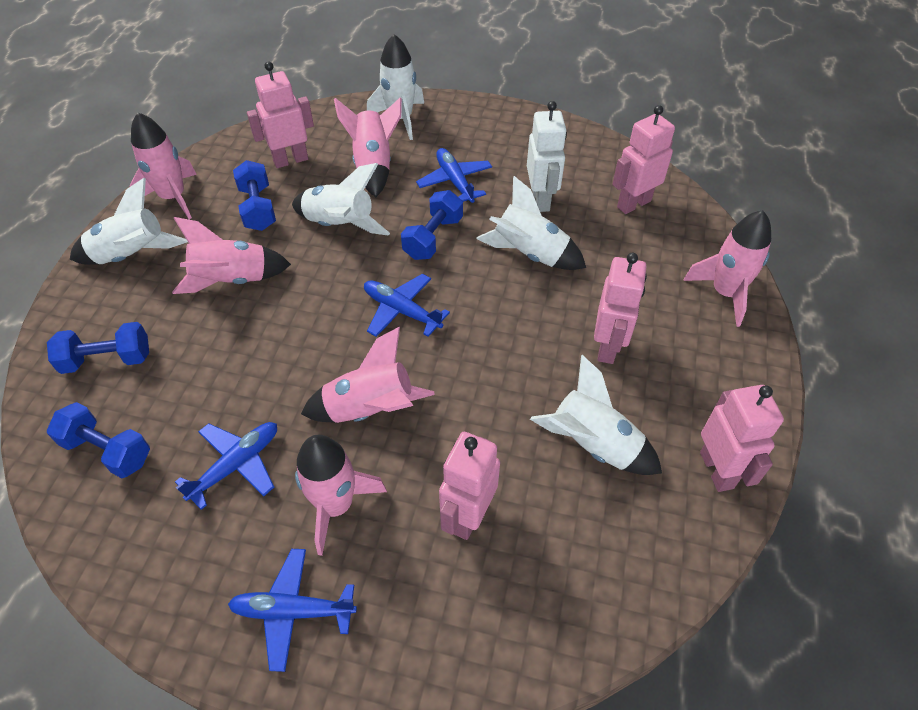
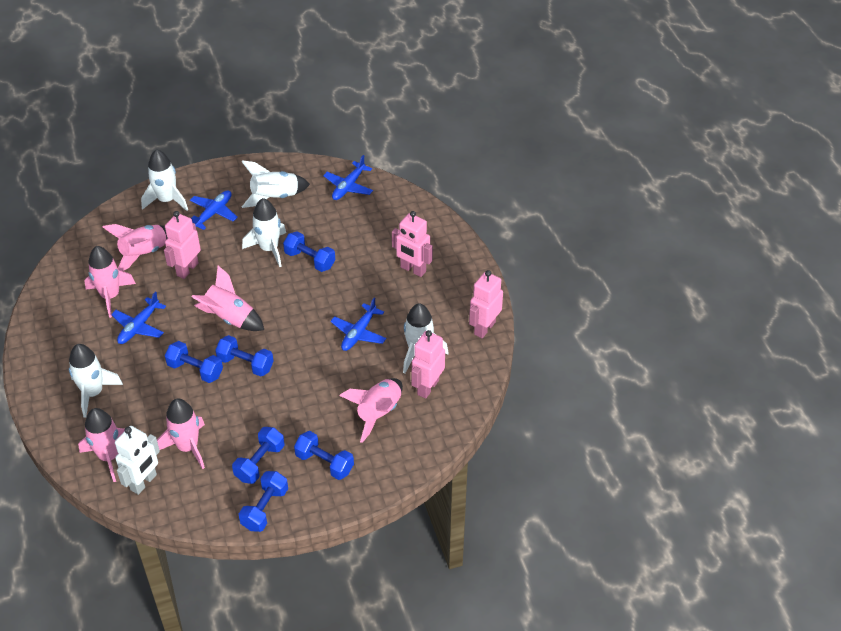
blue dumbbell: 4 -> 6
pink robot: 5 -> 4

